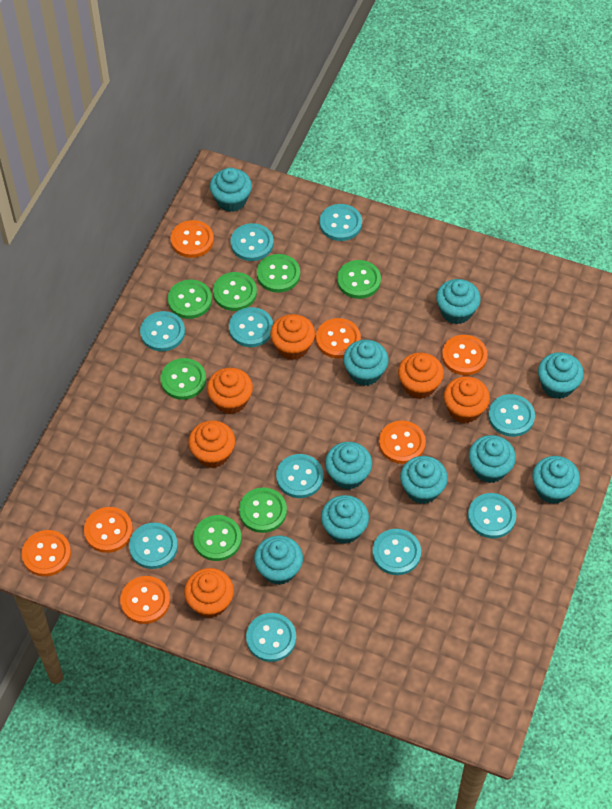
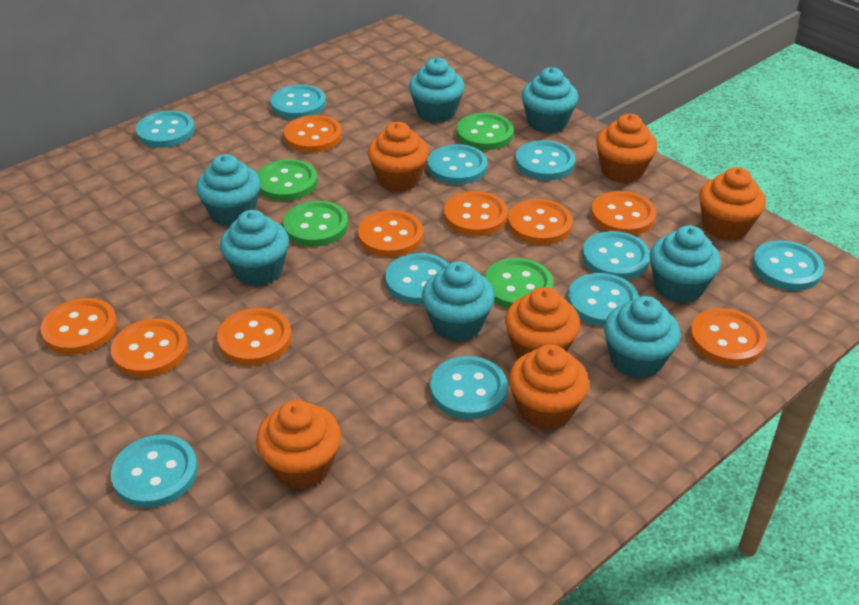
green button: 7 -> 4
orange button: 7 -> 9
turquoise cupcake: 10 -> 7

